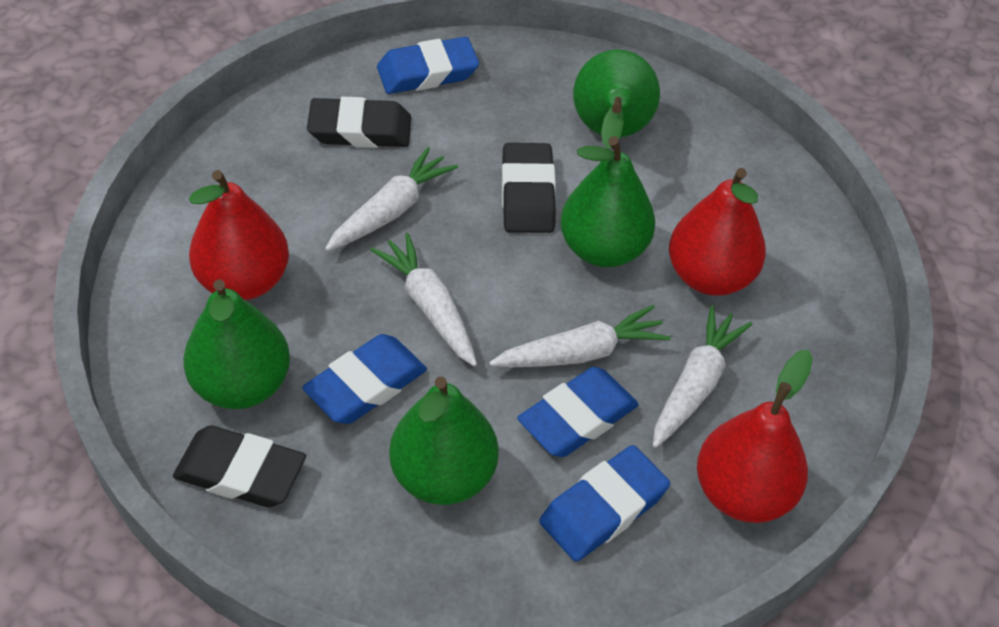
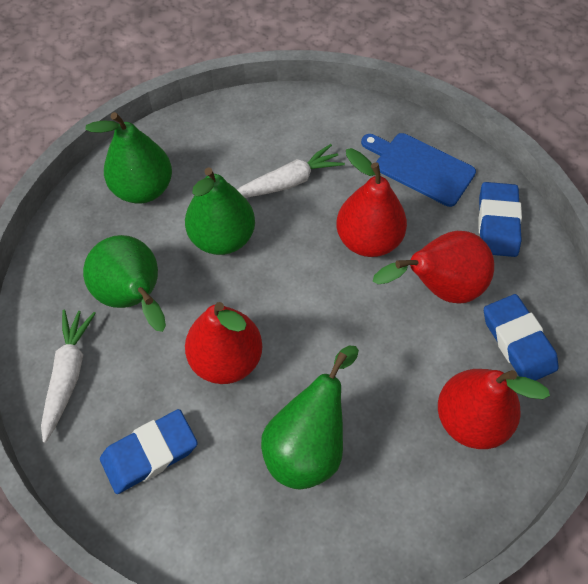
black eraser: 3 -> 0
blue cutting board: 0 -> 1
blue eraser: 4 -> 3
red pear: 3 -> 4
white carrot: 4 -> 2

